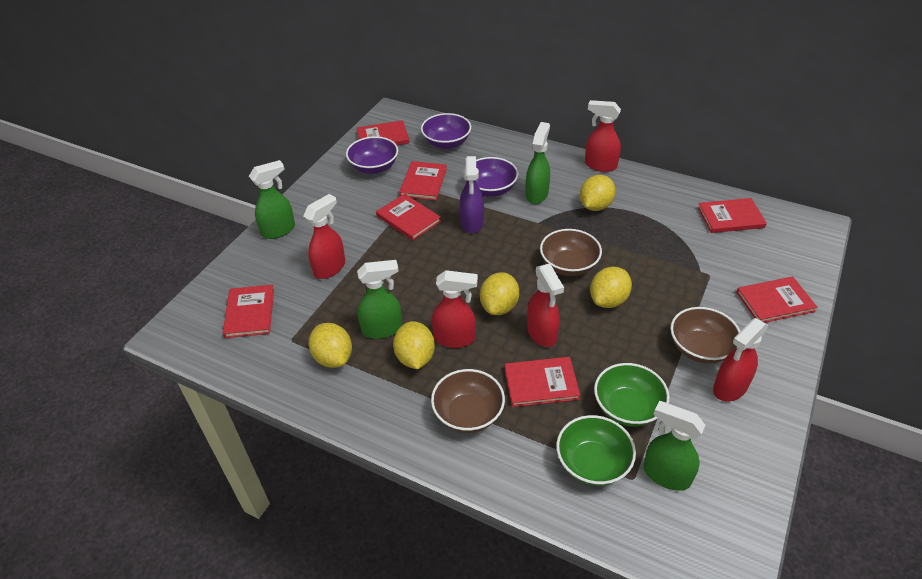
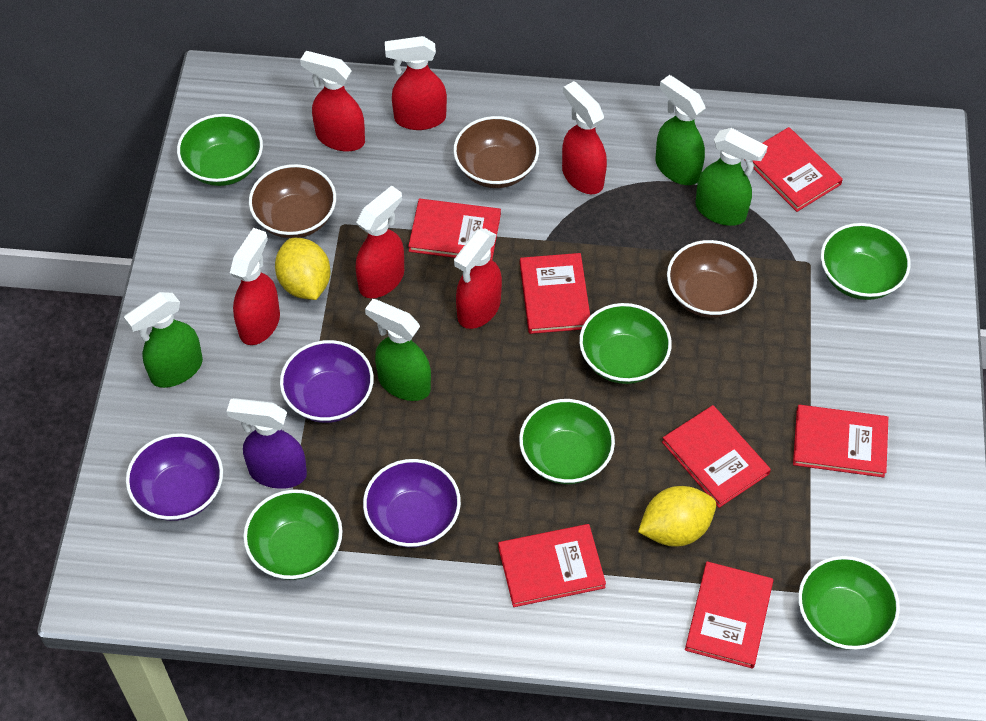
green bowl: 2 -> 6
red spray bottle: 5 -> 6
yellow lemon: 5 -> 2

